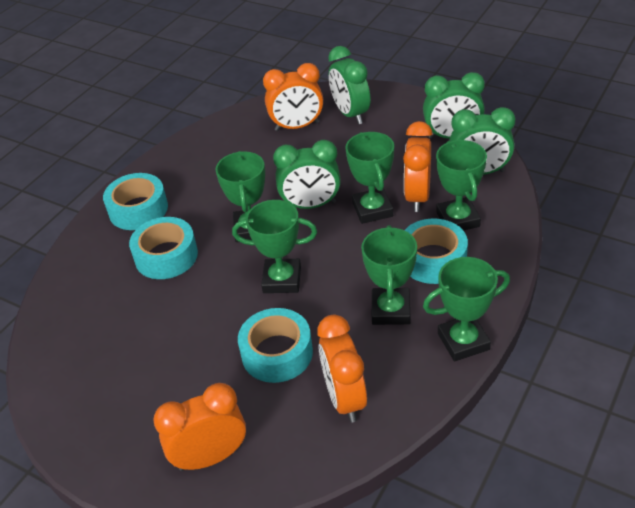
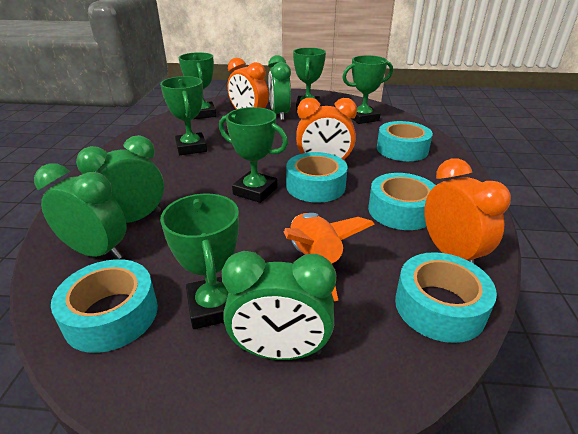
orange clock: 4 -> 3
orange rocket: 0 -> 1
turquoise tape: 4 -> 5

